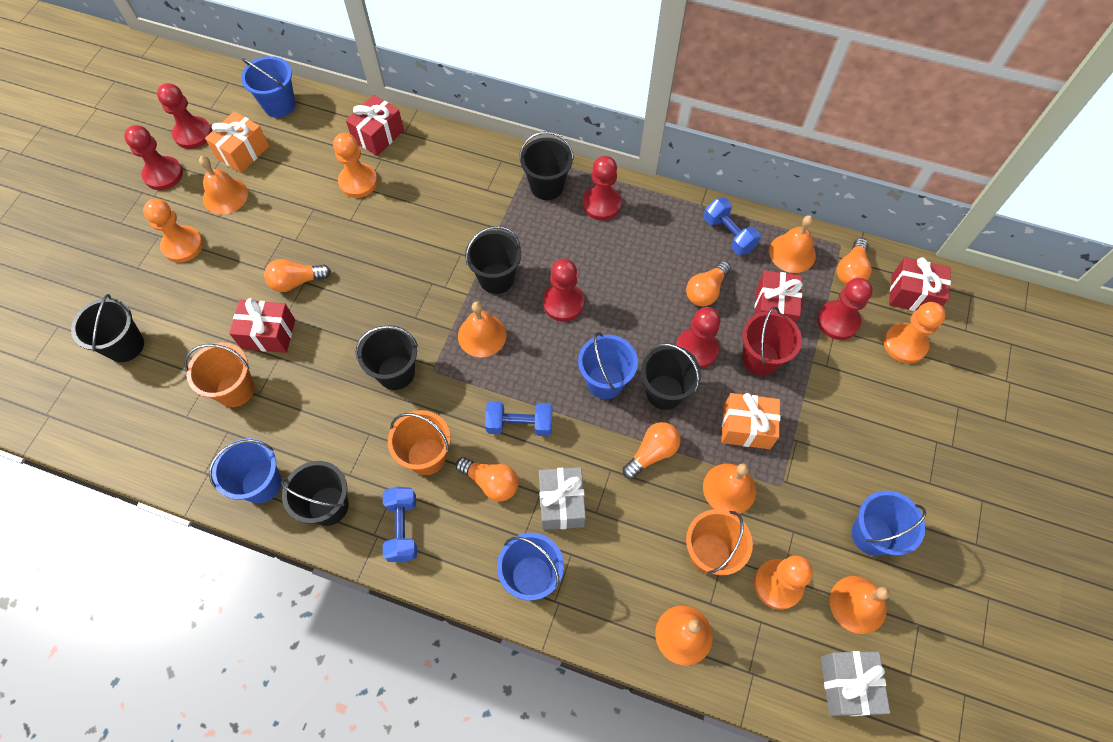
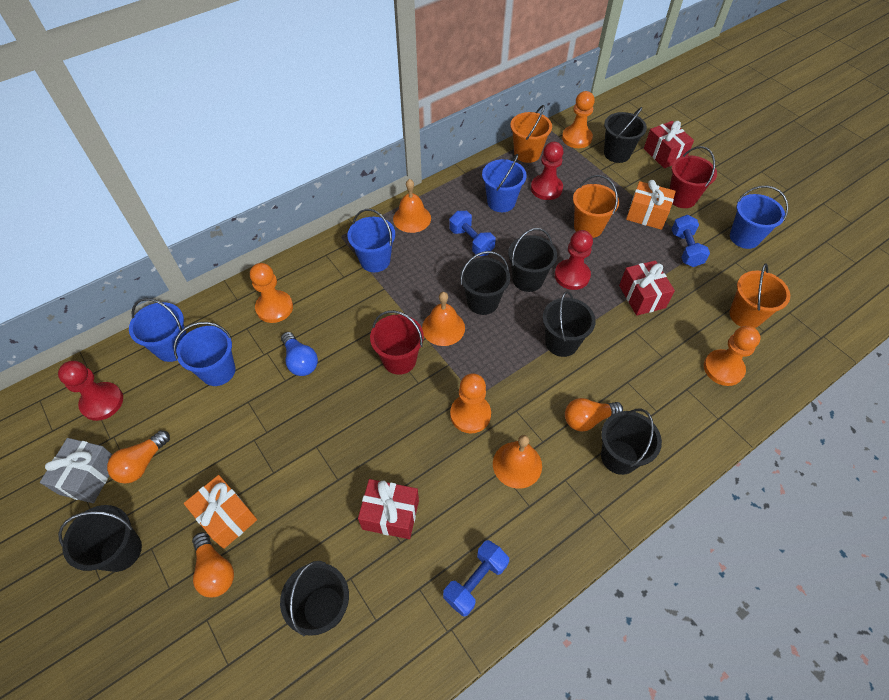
black bucket: 6 -> 7
blue light bulb: 0 -> 1
grey gift: 2 -> 1
orange bell: 6 -> 3
orange light bulb: 5 -> 3
red bucket: 1 -> 2
red gift: 4 -> 3
red pawn: 6 -> 3

